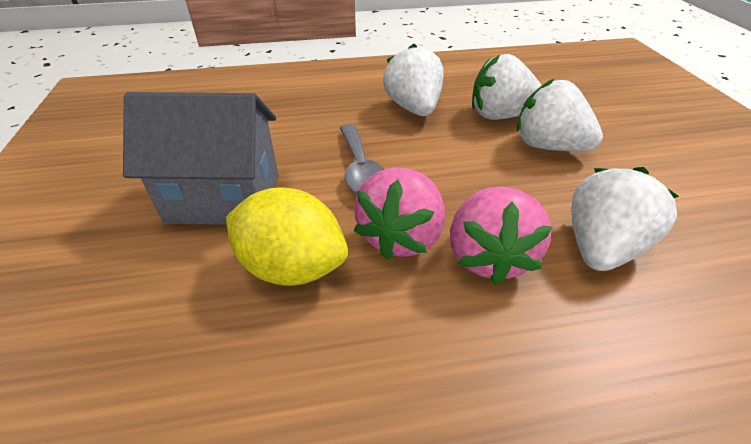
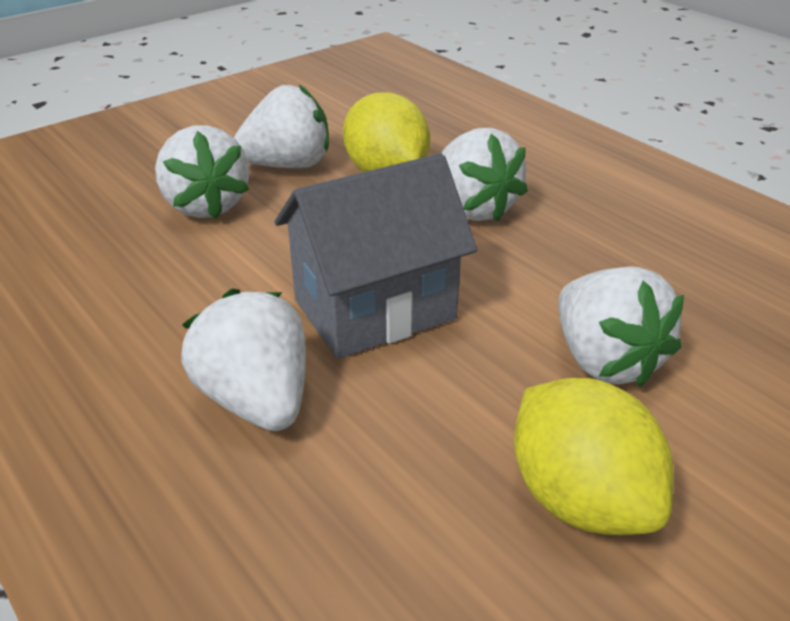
grey spoon: 1 -> 0
pink strawberry: 2 -> 0
white strawberry: 4 -> 5
yellow lemon: 1 -> 2

